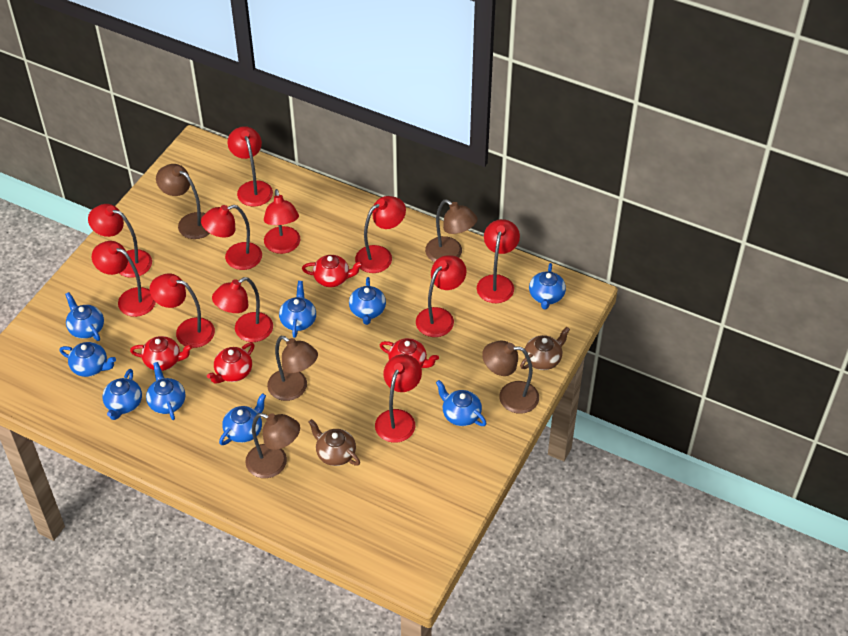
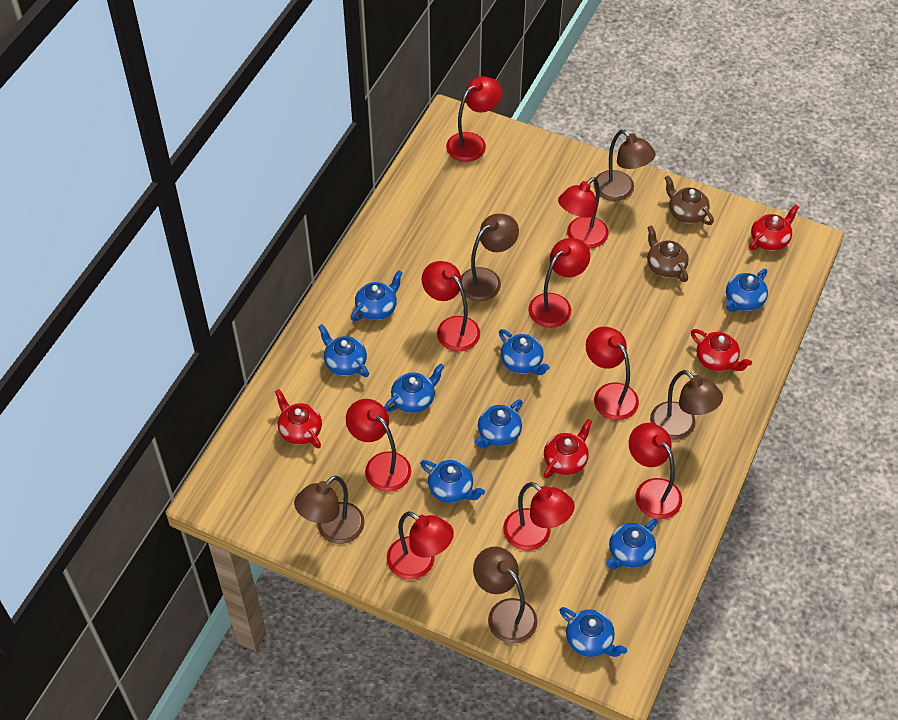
red lamp: 11 -> 9

